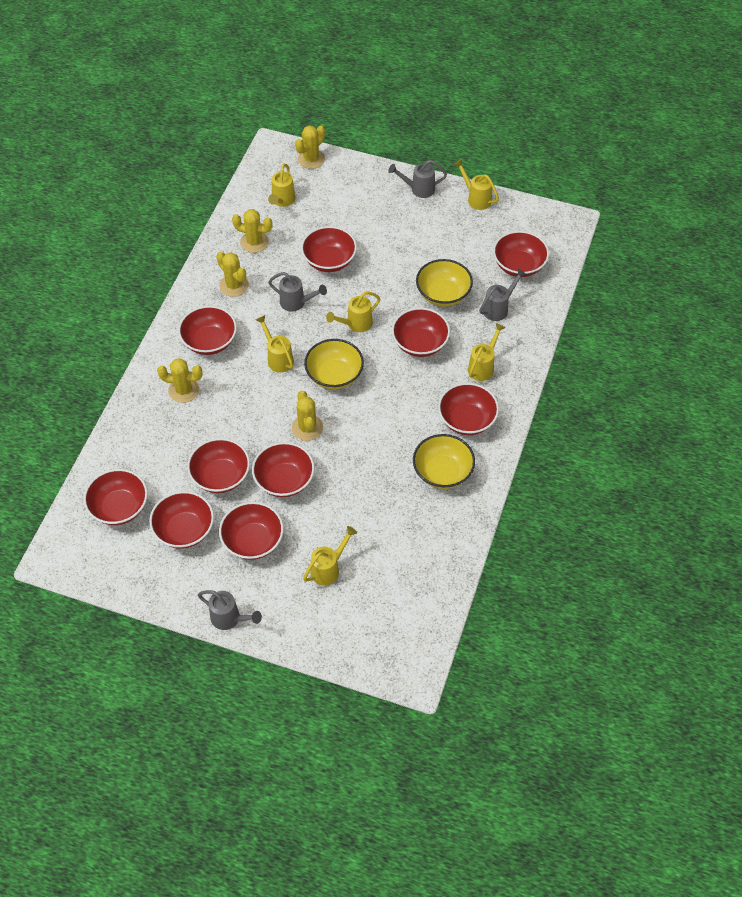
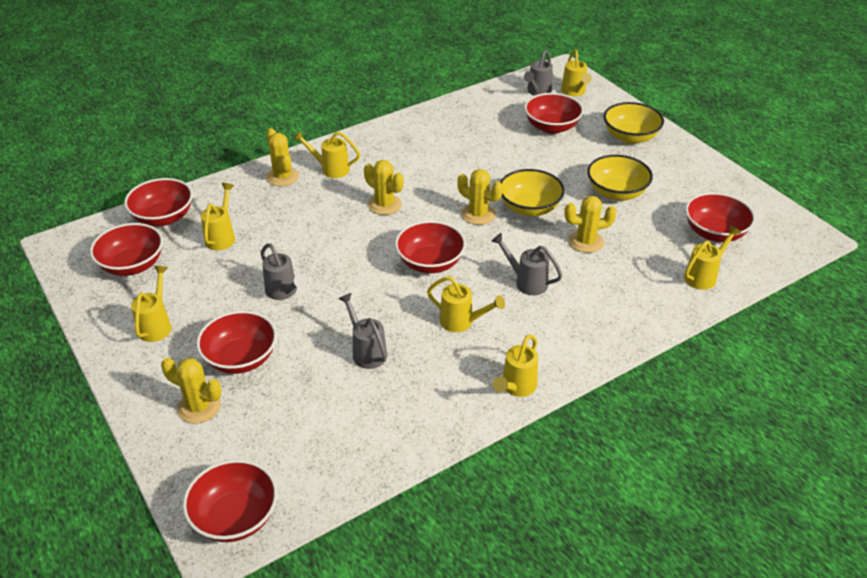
red bowl: 10 -> 7
yellow watering can: 6 -> 7

